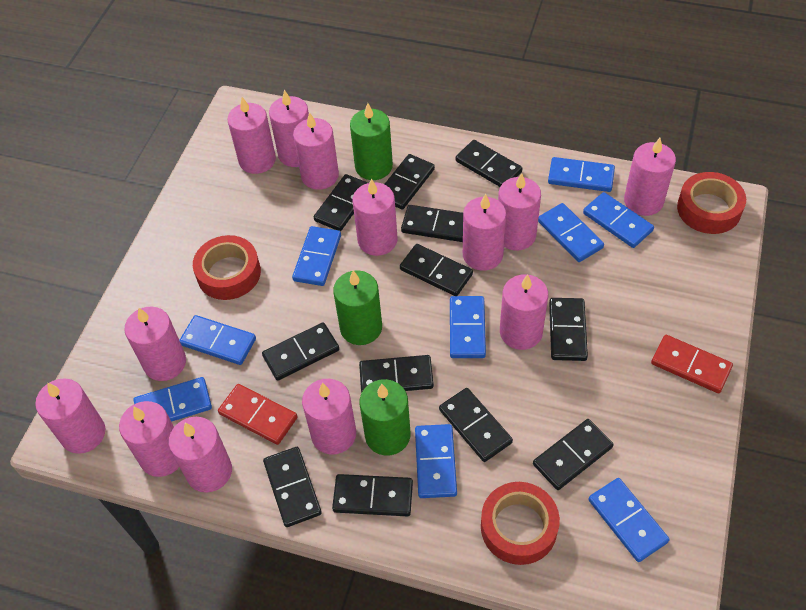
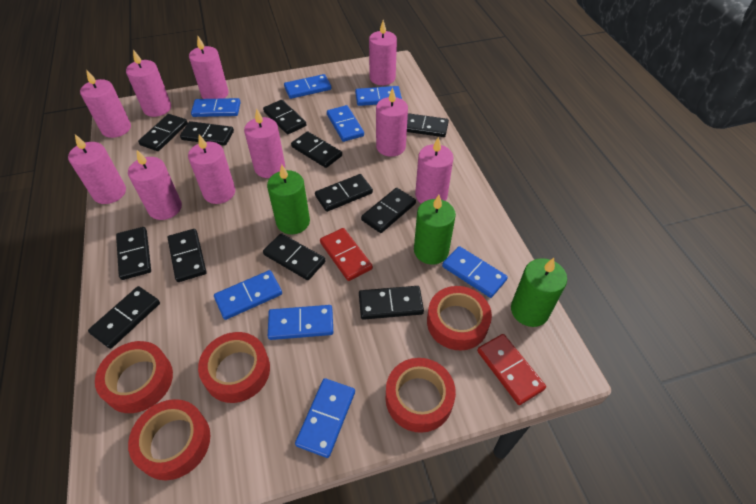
blue domino: 9 -> 8
pink candle: 13 -> 10
red tape: 3 -> 5

